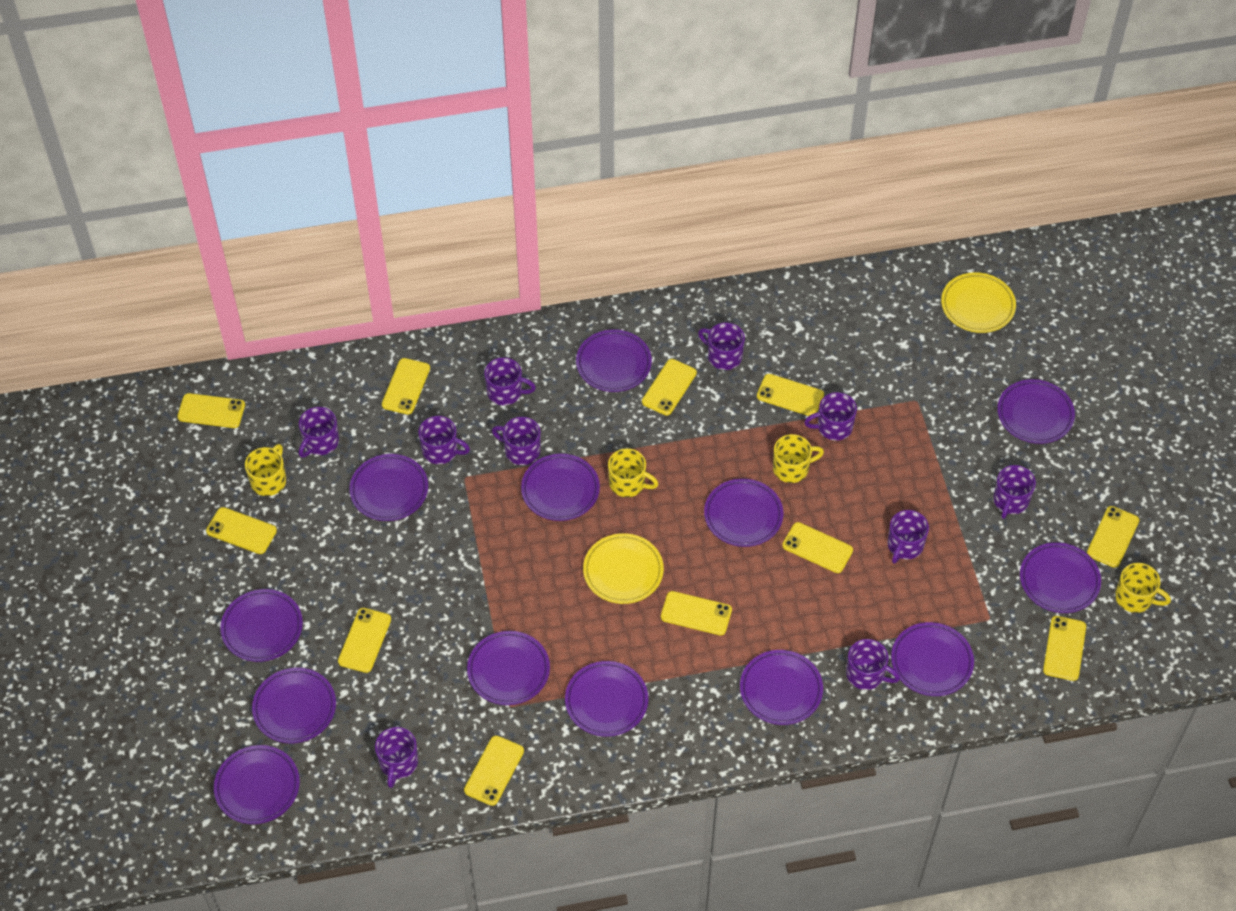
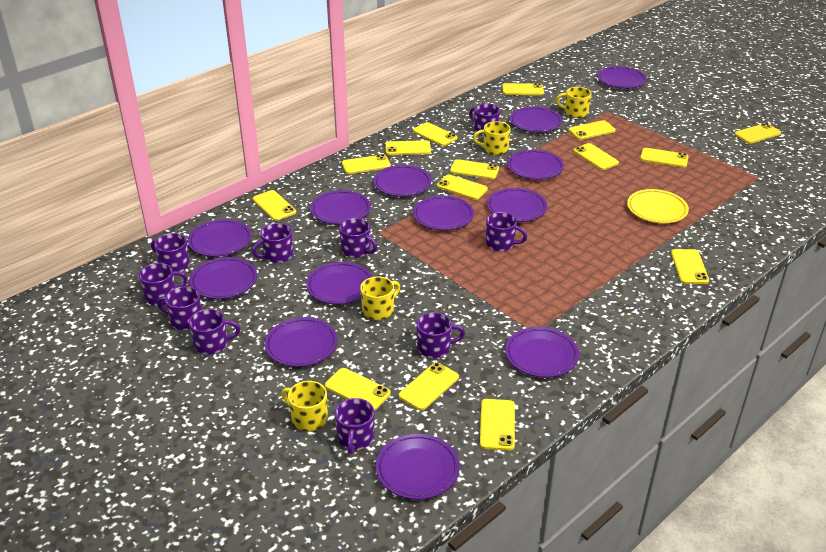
yellow phone: 11 -> 15
yellow plate: 2 -> 1

